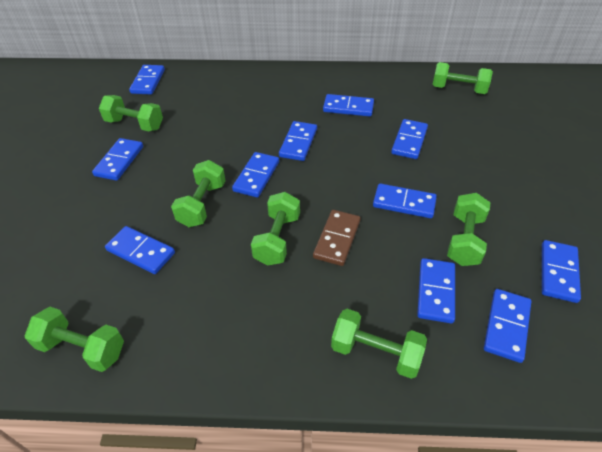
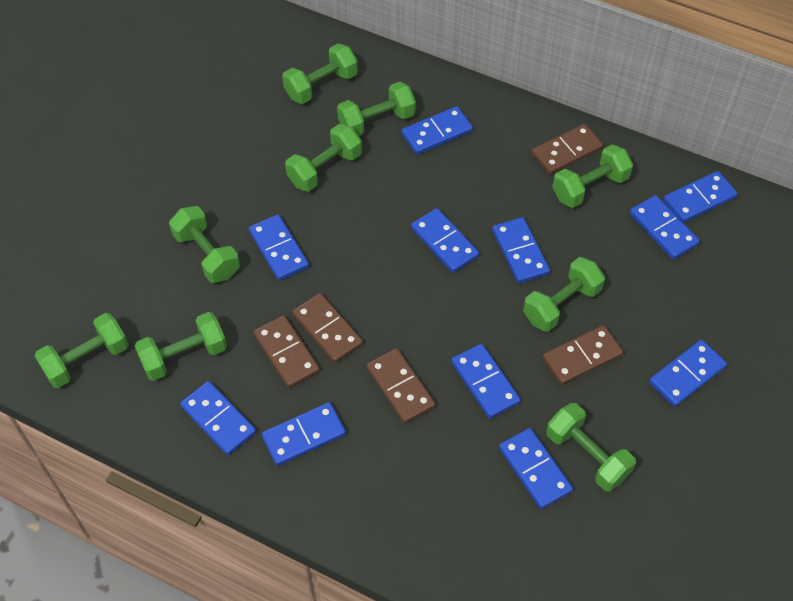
brown domino: 1 -> 5
green dumbbell: 7 -> 9

